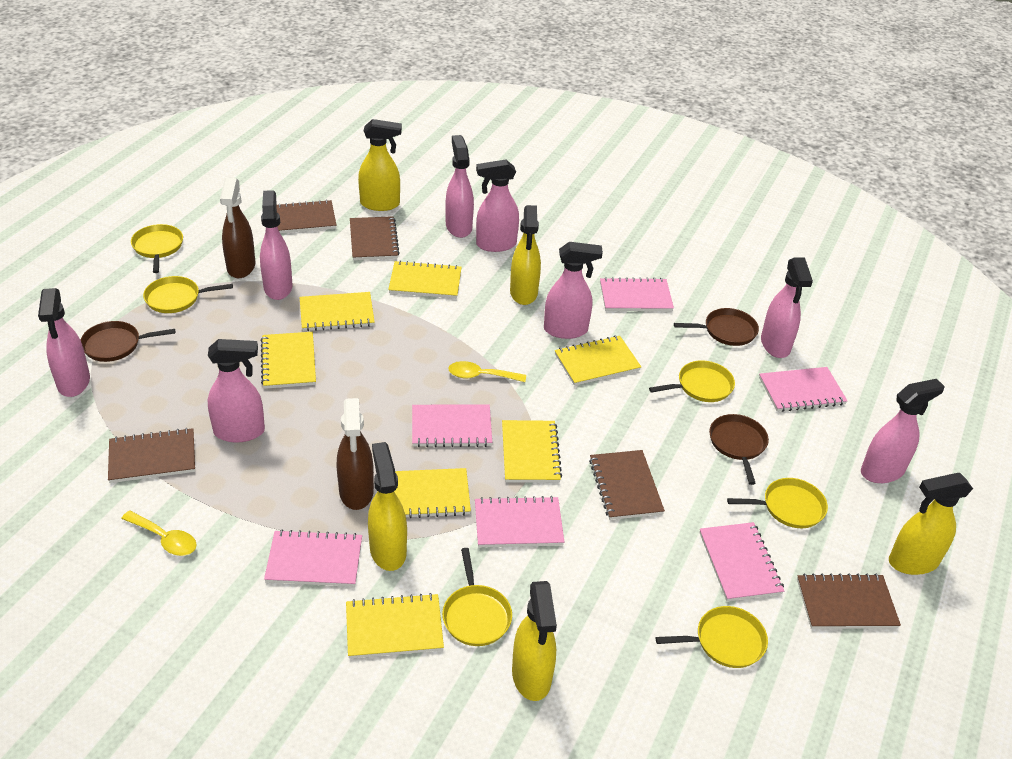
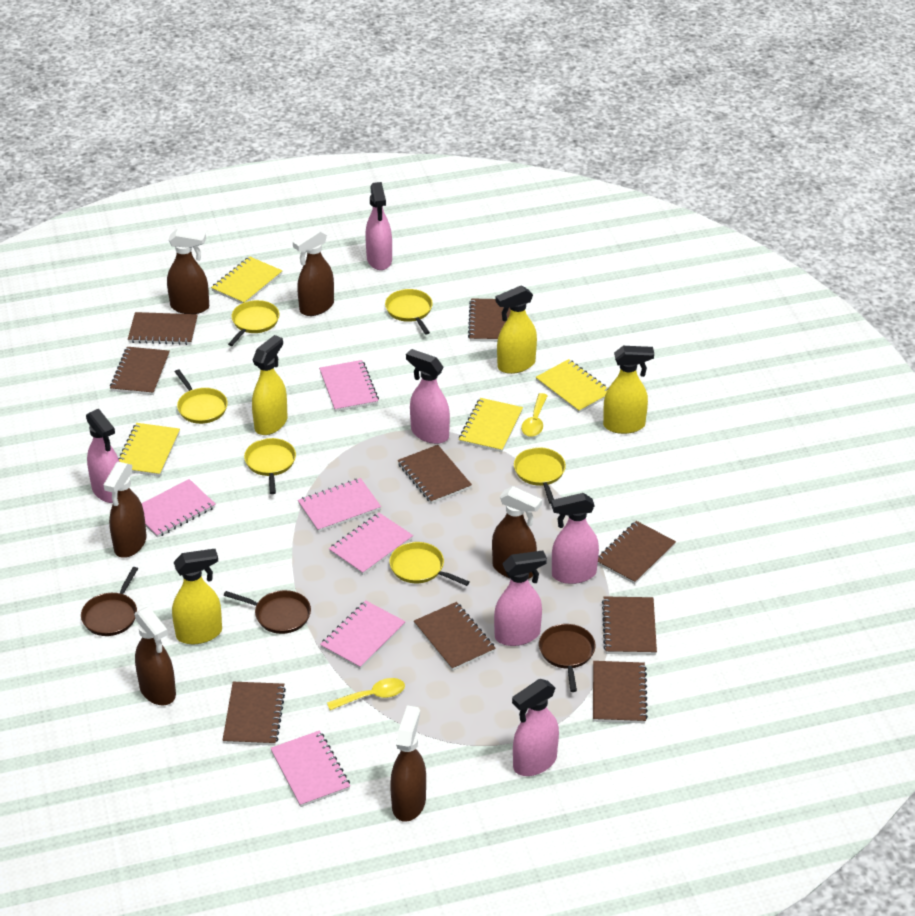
brown notebook: 5 -> 9
brown spray bottle: 2 -> 6
pink spray bottle: 8 -> 6
yellow notebook: 7 -> 4
yellow spray bottle: 5 -> 4

